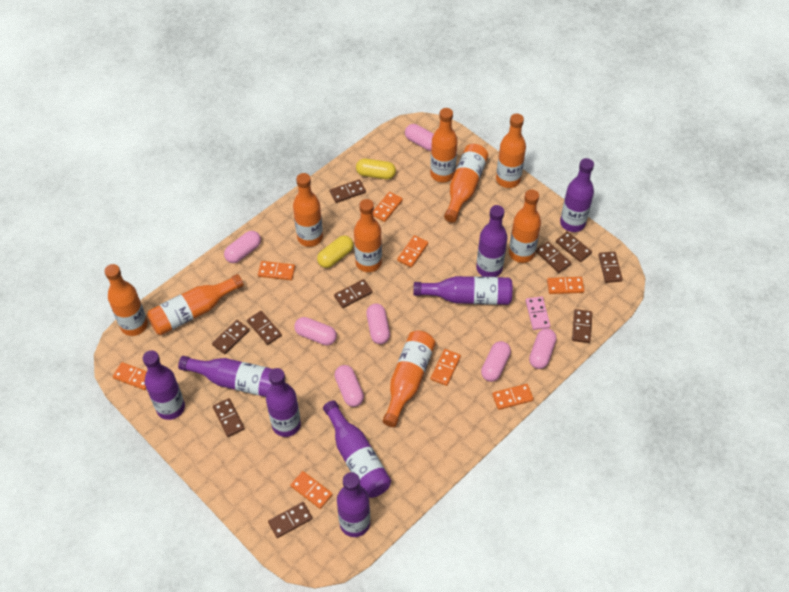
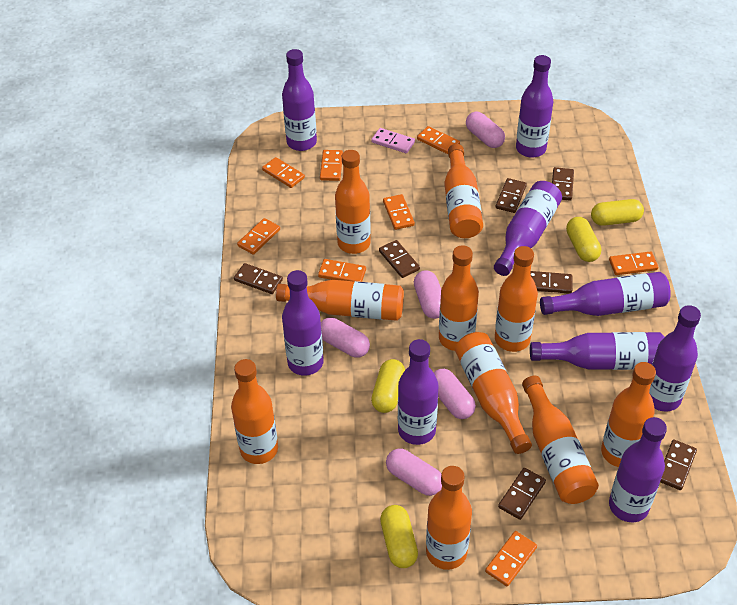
brown domino: 10 -> 7
orange bottle: 9 -> 10
pink capsule: 7 -> 5
purple bottle: 8 -> 9
yellow capsule: 2 -> 4

